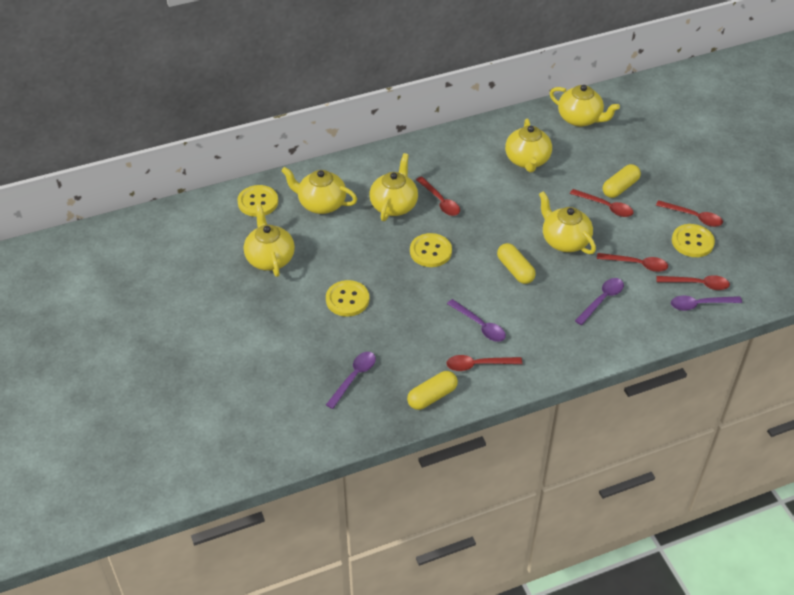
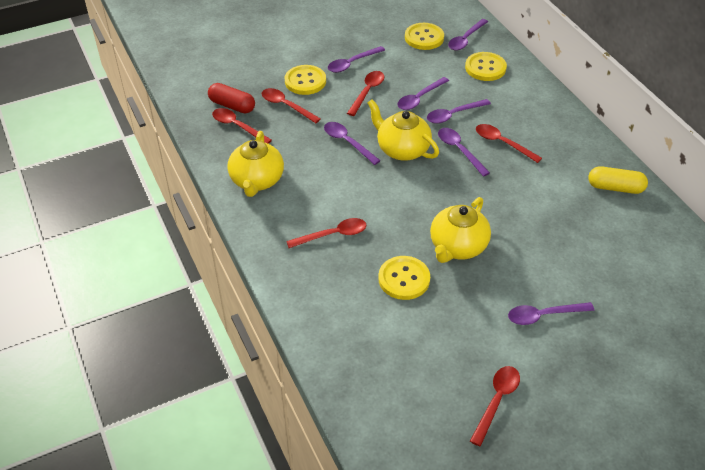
purple spoon: 4 -> 7
red capsule: 0 -> 1
yellow capsule: 3 -> 1
yellow teapot: 6 -> 3

